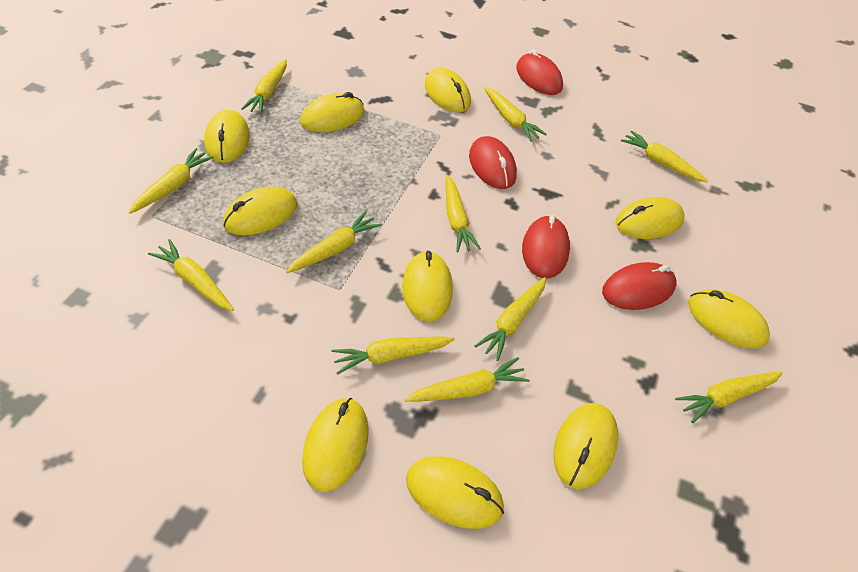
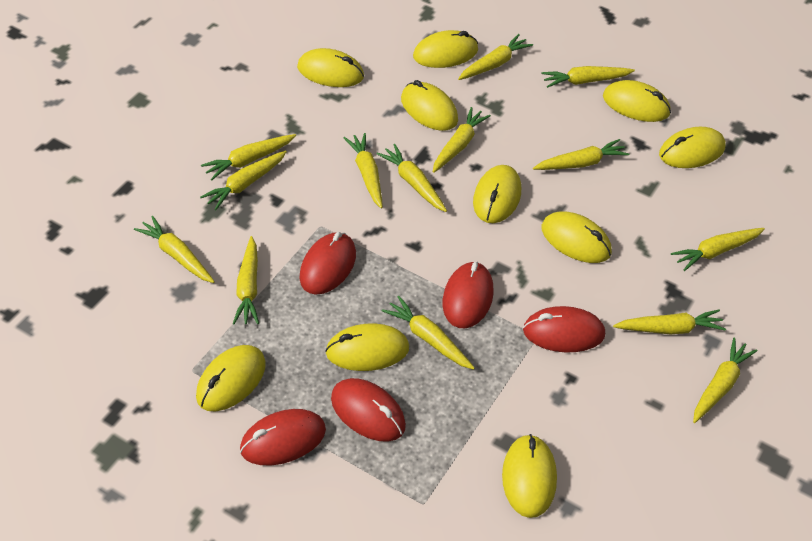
red mouse: 4 -> 5
yellow carrot: 11 -> 14

